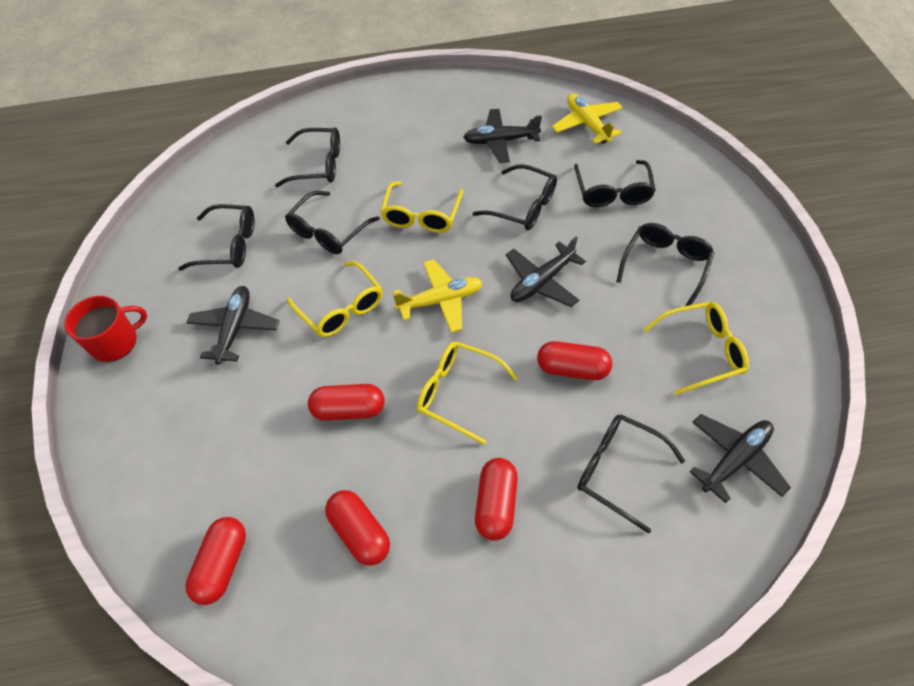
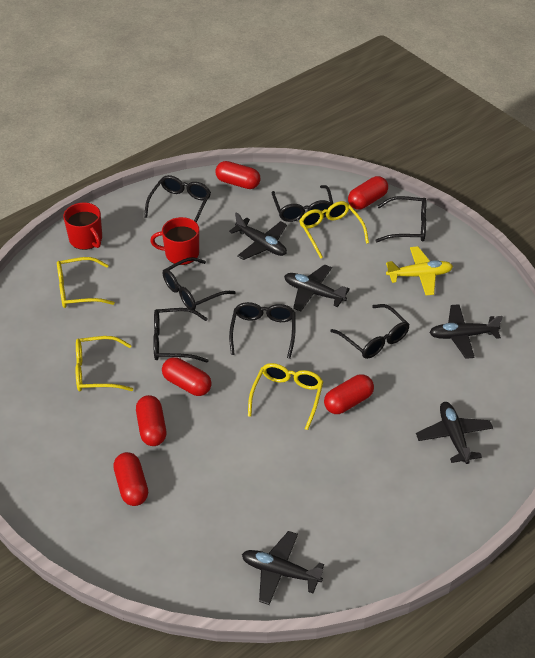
black plane: 4 -> 5
red capsule: 5 -> 6
red mug: 1 -> 2
yellow plane: 2 -> 1

